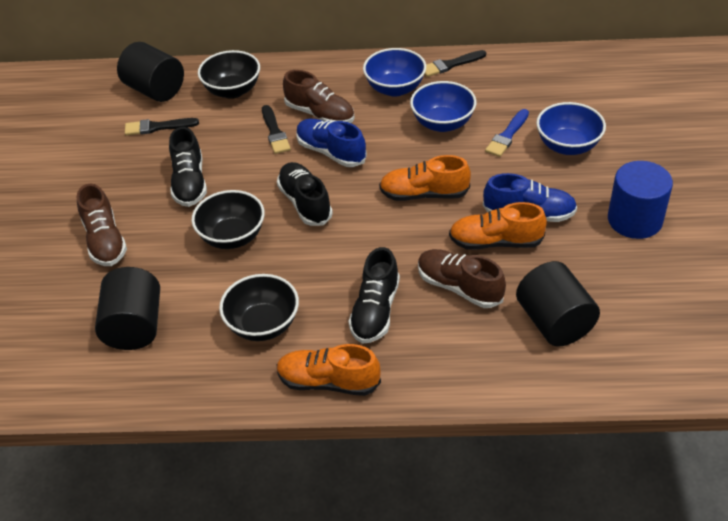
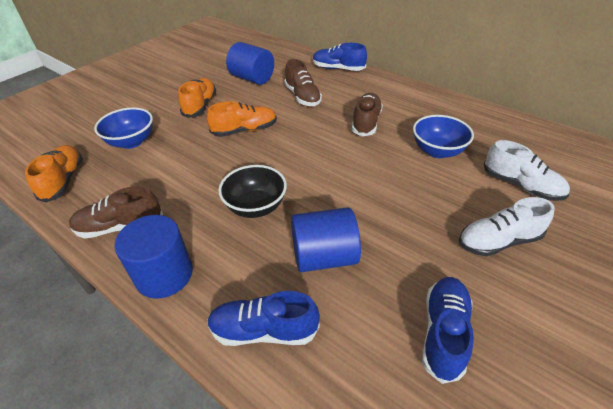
black bowl: 3 -> 1
black brush: 3 -> 0
black cylinder: 3 -> 0
black shoe: 3 -> 0
blue bowl: 3 -> 2
blue brush: 1 -> 0
blue cylinder: 1 -> 3
blue shoe: 2 -> 3
white shoe: 0 -> 2

